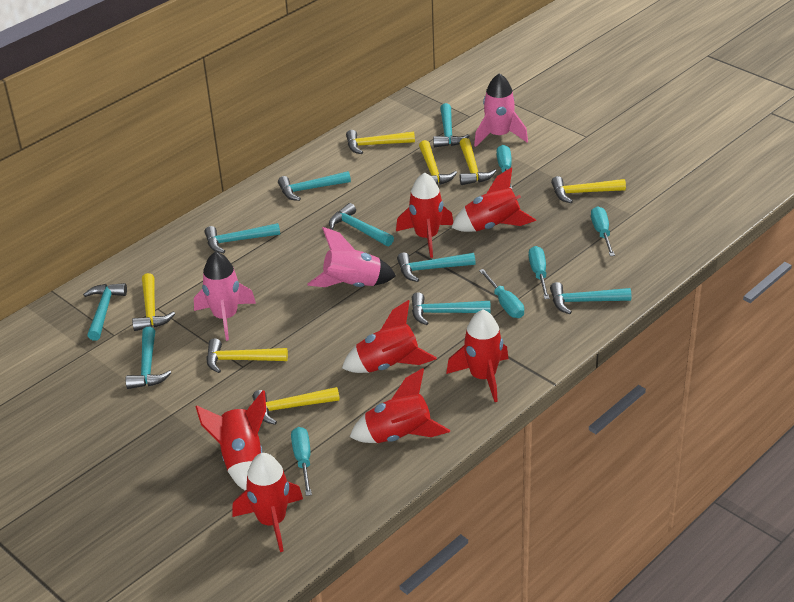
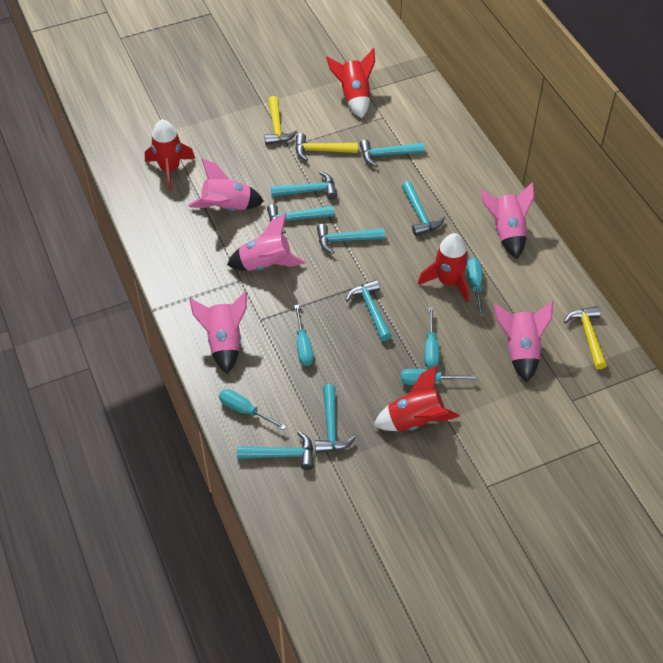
pink rocket: 3 -> 5
red rocket: 7 -> 4
turquoise hammer: 9 -> 8
yellow hammer: 7 -> 3

